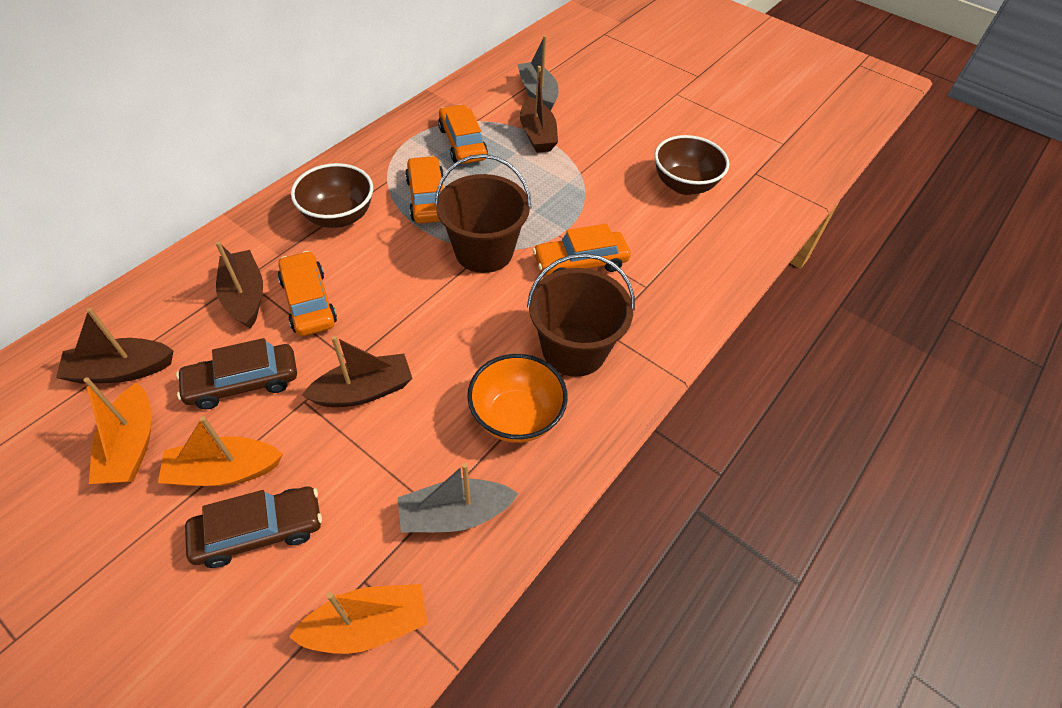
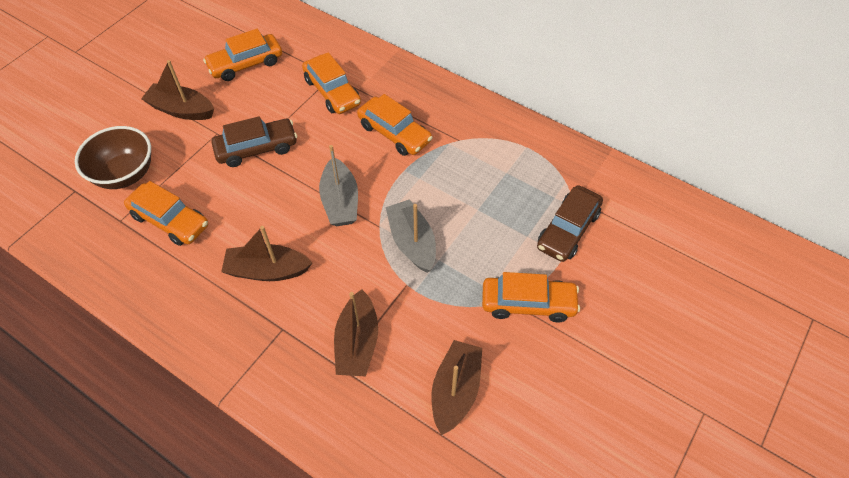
brown bowl: 2 -> 1
brown bucket: 2 -> 0
orange boat: 3 -> 0
orange bowl: 1 -> 0
orange car: 4 -> 5

